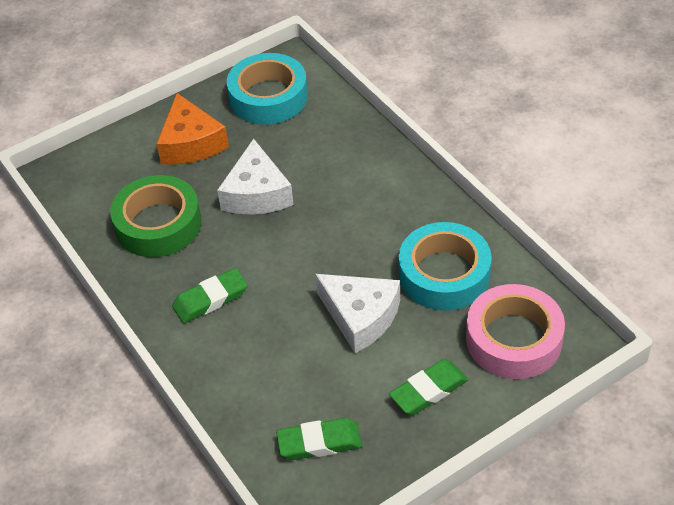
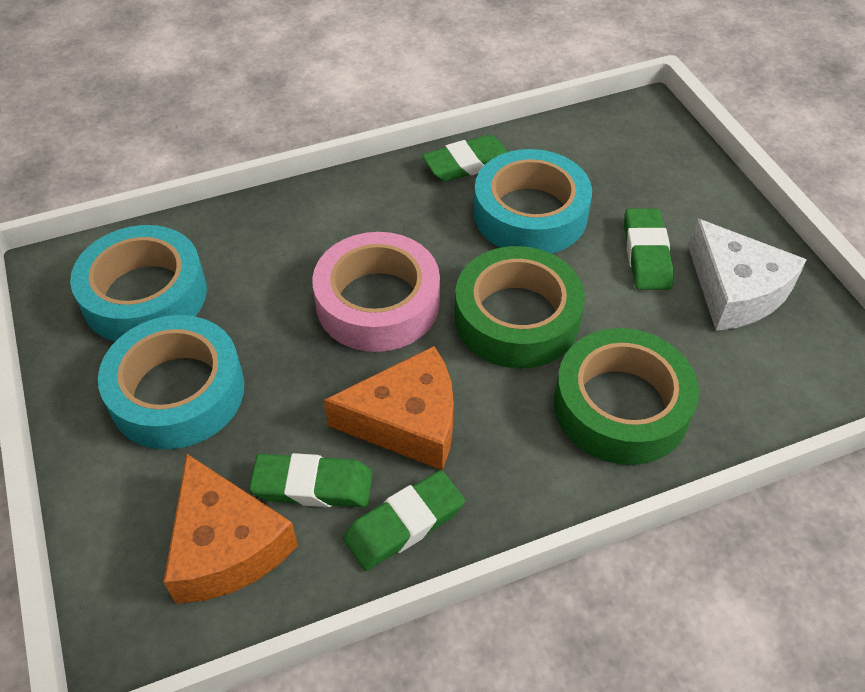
green eraser: 3 -> 4
green tape: 1 -> 2
orange cheese: 1 -> 2
turquoise tape: 2 -> 3
white cheese: 2 -> 1

